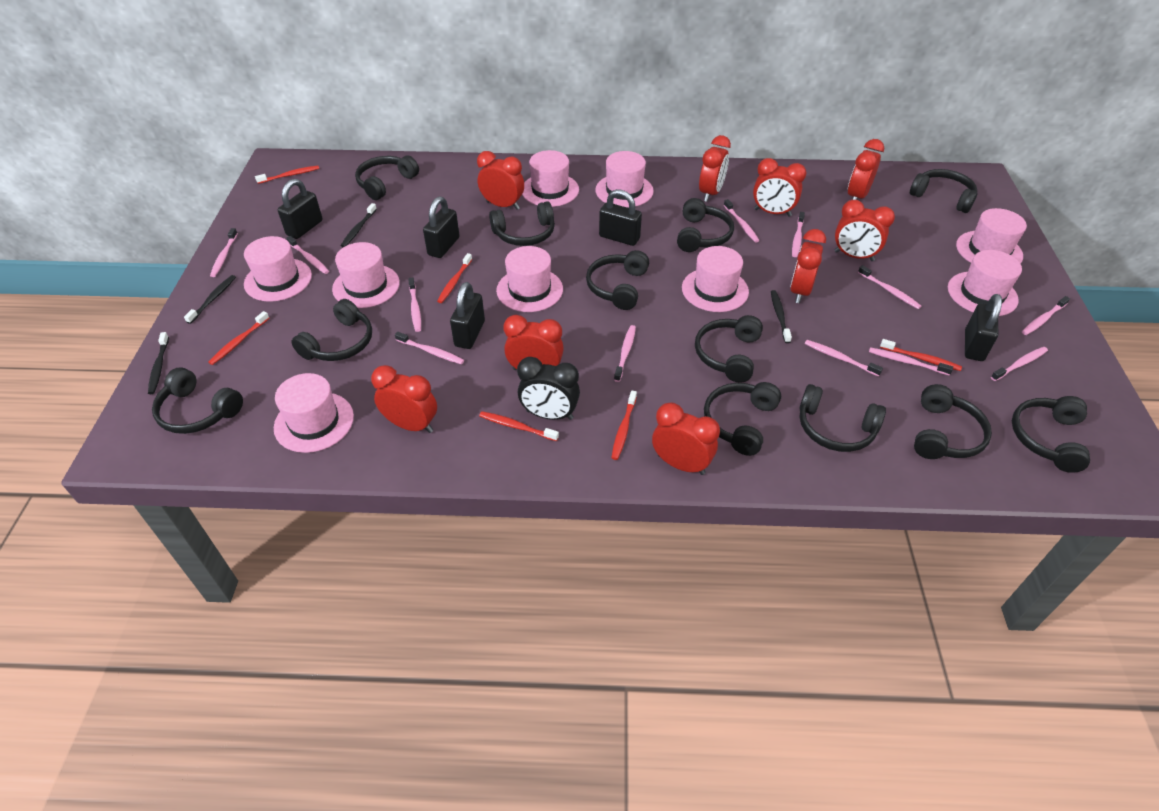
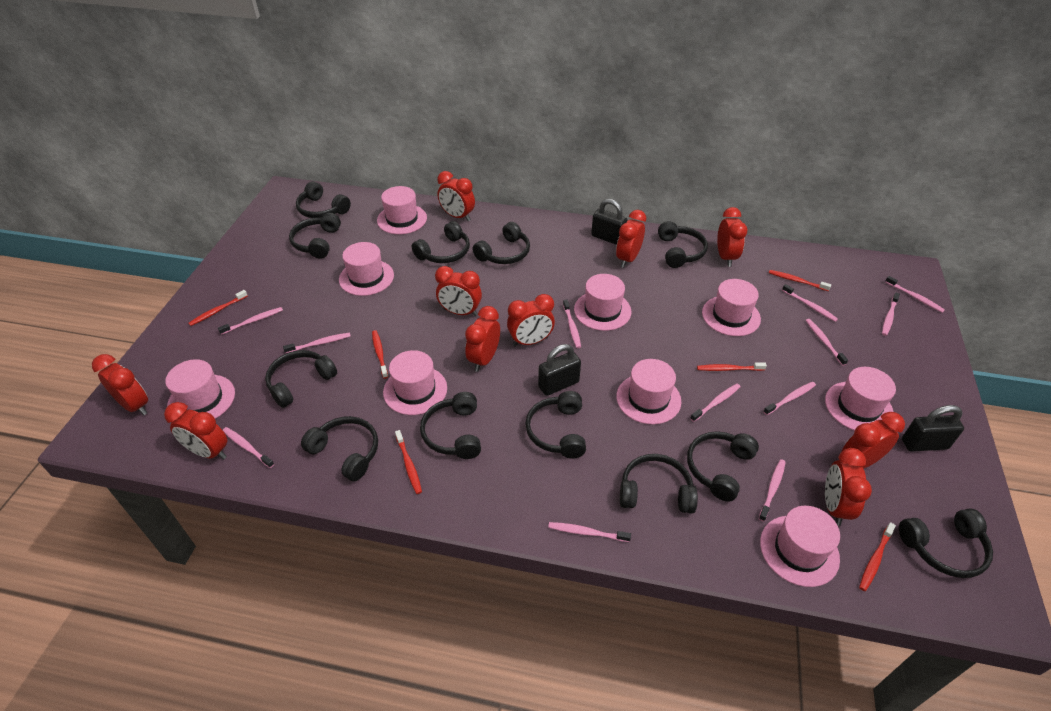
black clock: 1 -> 0
black padlock: 5 -> 3
black toothbrush: 4 -> 0
red clock: 9 -> 10

